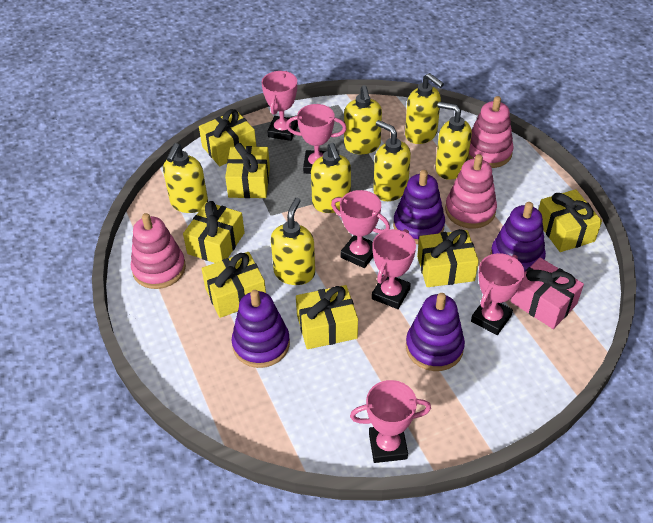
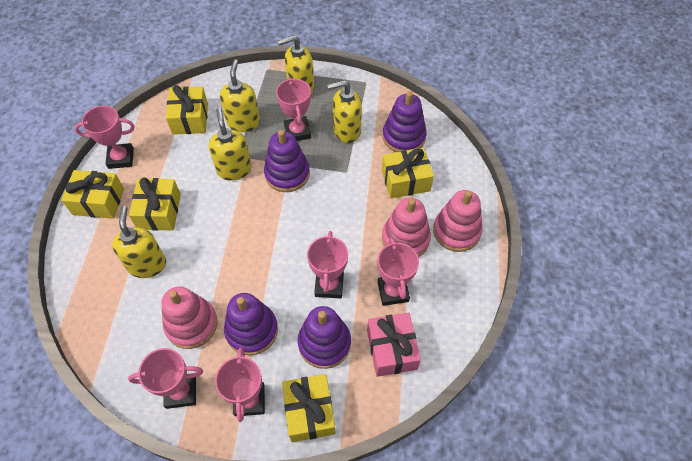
yellow gift: 7 -> 5
yellow soap dispenser: 7 -> 5

